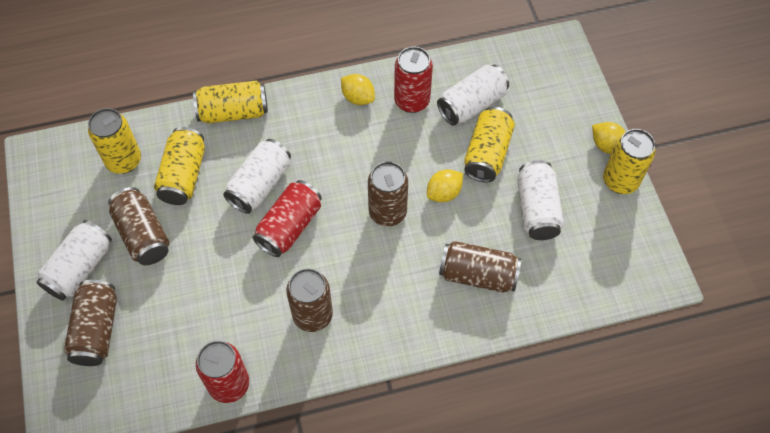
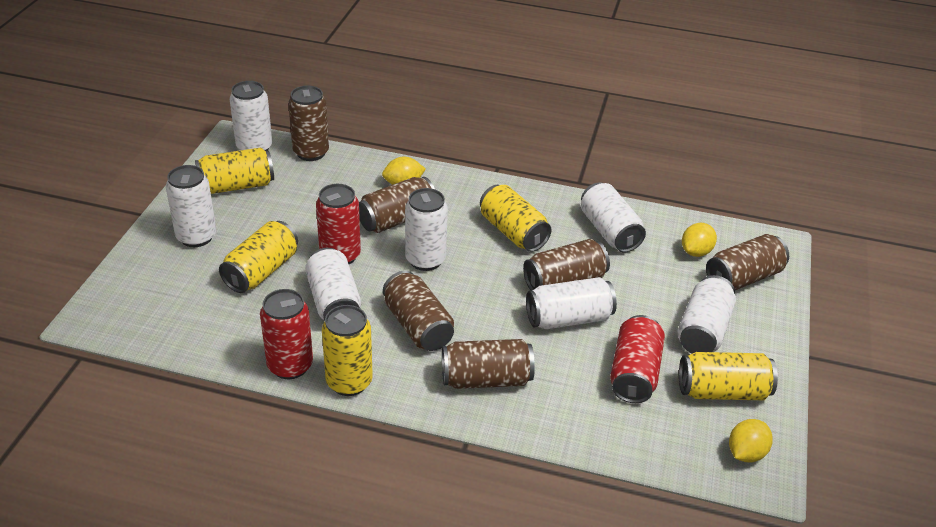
brown can: 5 -> 6
white can: 4 -> 7

